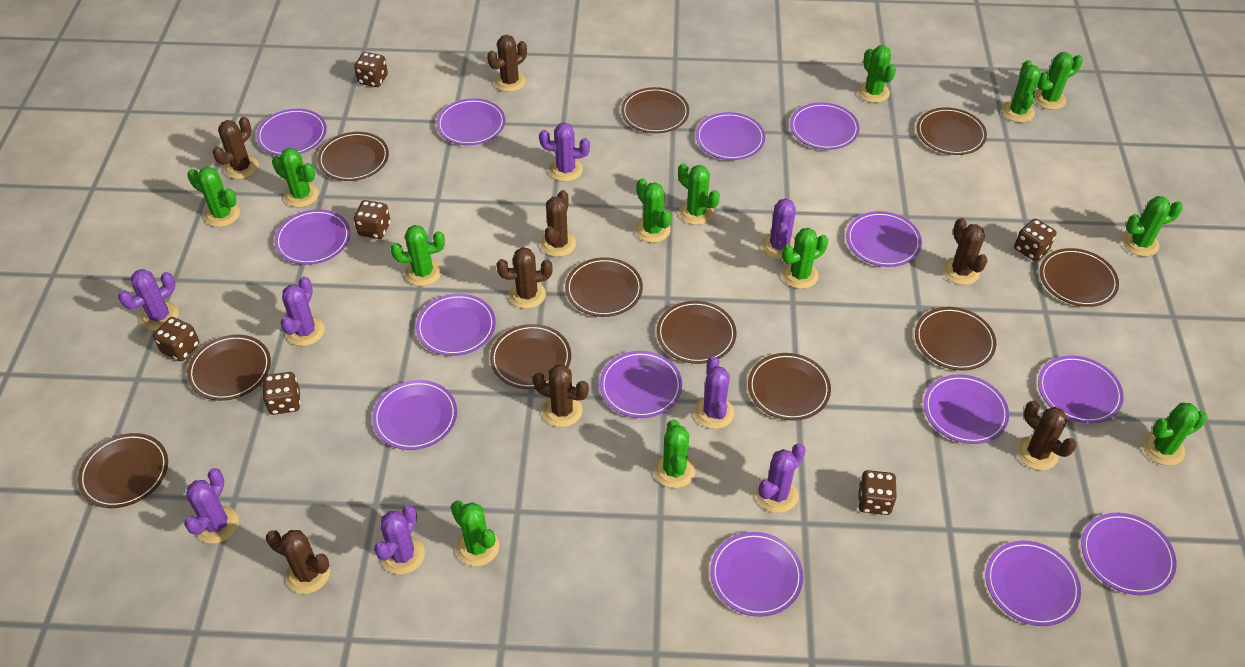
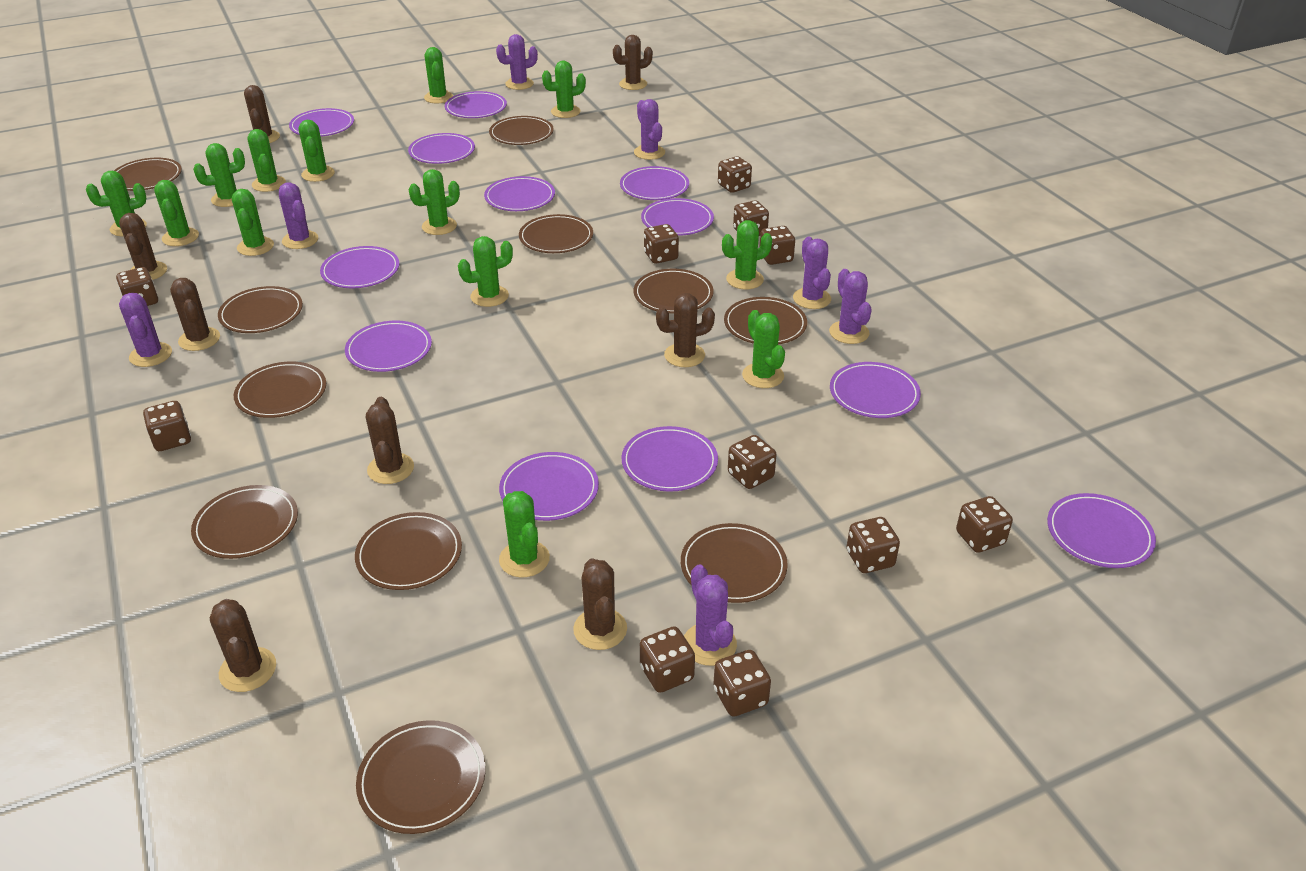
brown dice: 6 -> 11
purple cactus: 8 -> 7
purple plate: 14 -> 12

